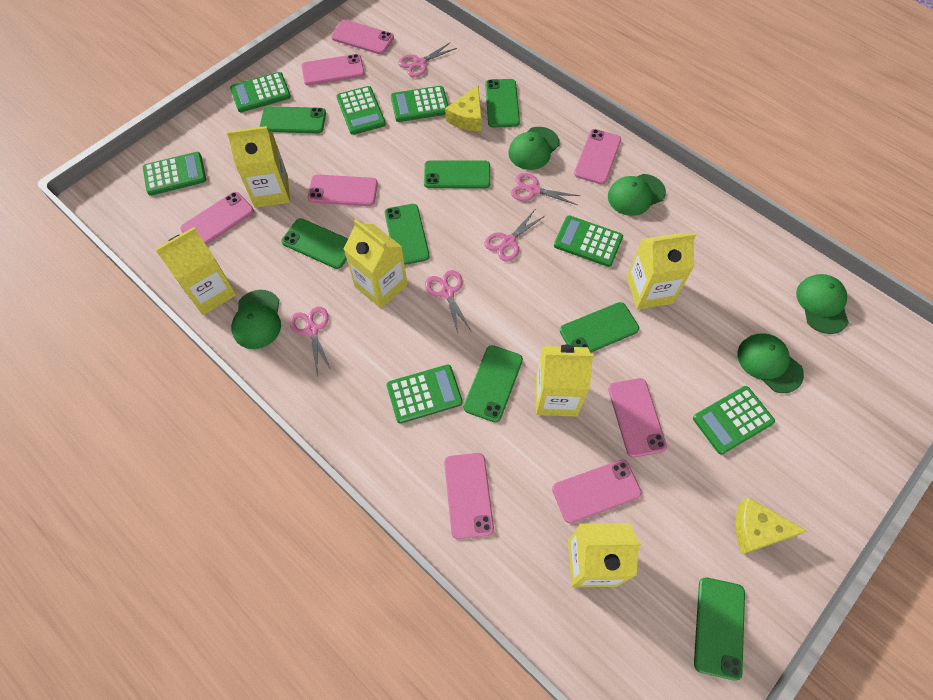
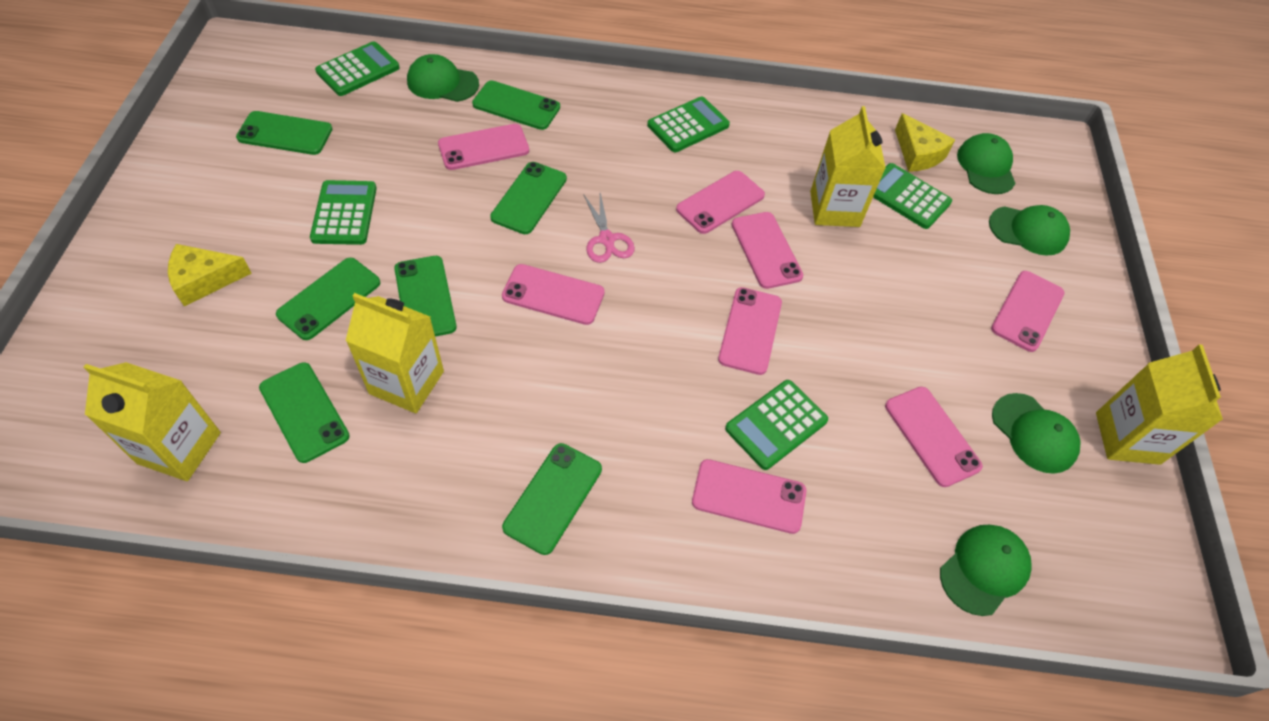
green calculator: 7 -> 5
green phone: 8 -> 7
pink scissors: 5 -> 1
yellow carton: 6 -> 4

